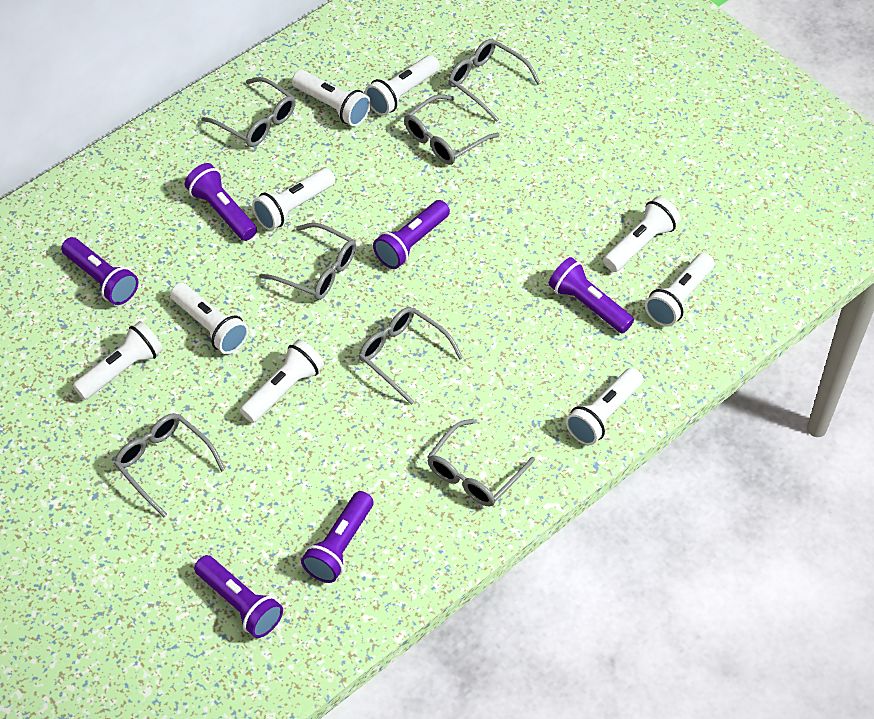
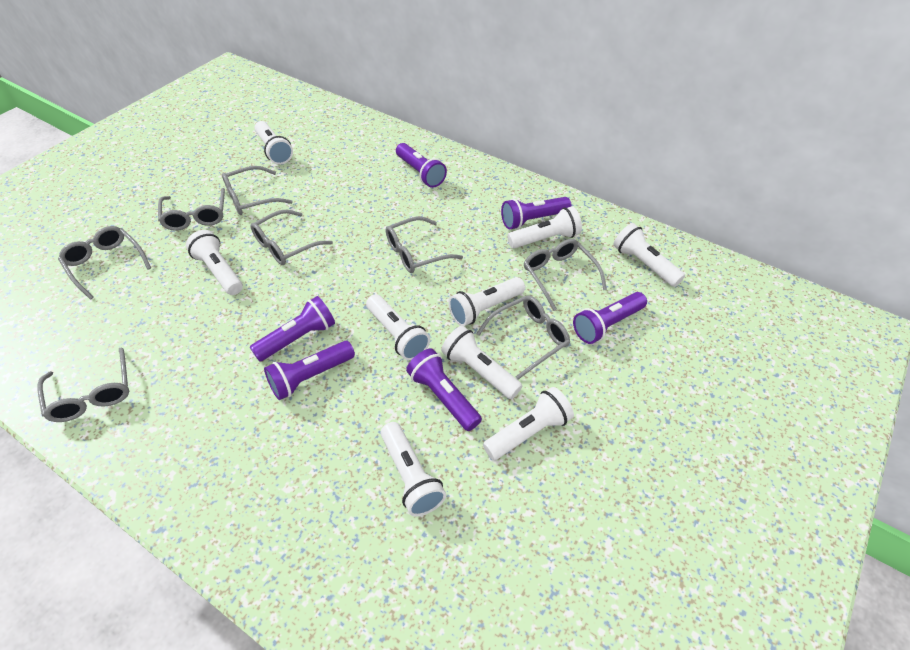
grey glasses: 7 -> 8

